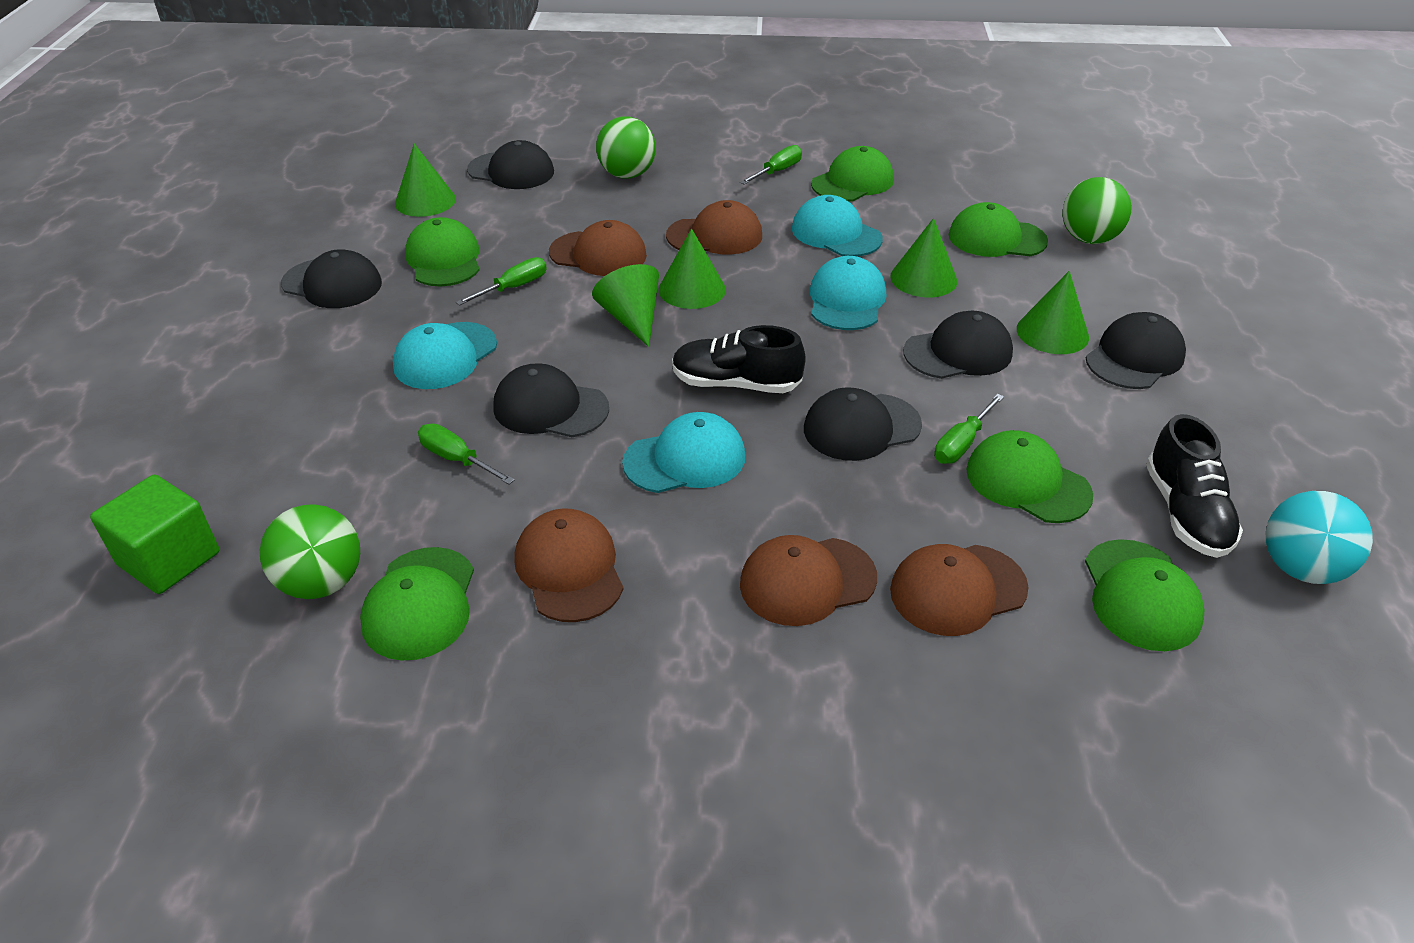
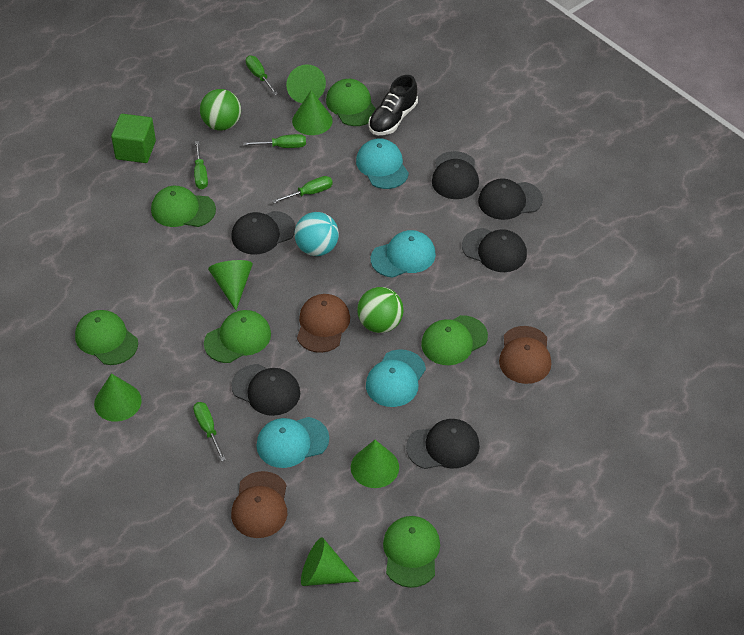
black shoe: 2 -> 1
brown cap: 5 -> 3
green ball: 3 -> 2
green cone: 5 -> 6
green screwdriver: 4 -> 5

